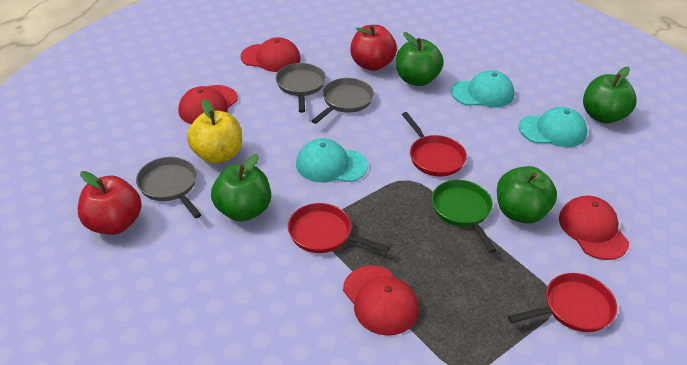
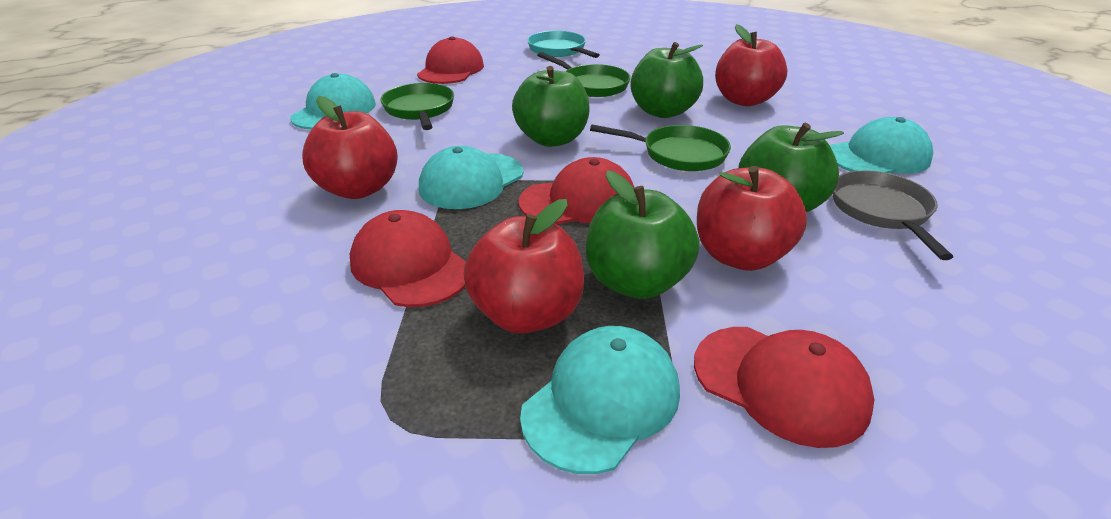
green pan: 1 -> 3
grey pan: 3 -> 1
red apple: 2 -> 4
red pan: 3 -> 0
turquoise cap: 3 -> 4
turquoise pan: 0 -> 1
yellow apple: 1 -> 0

